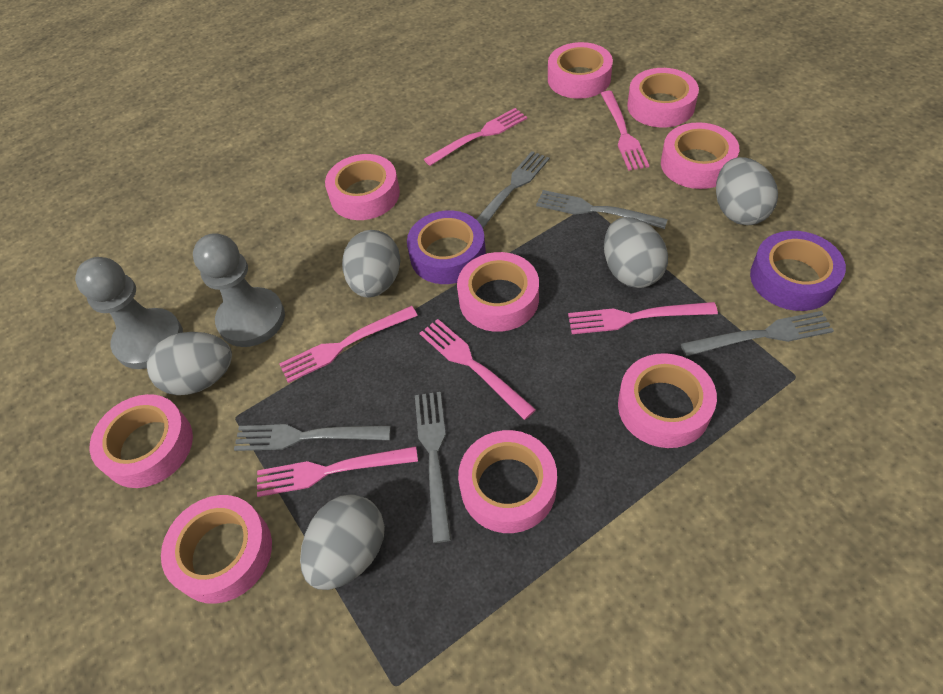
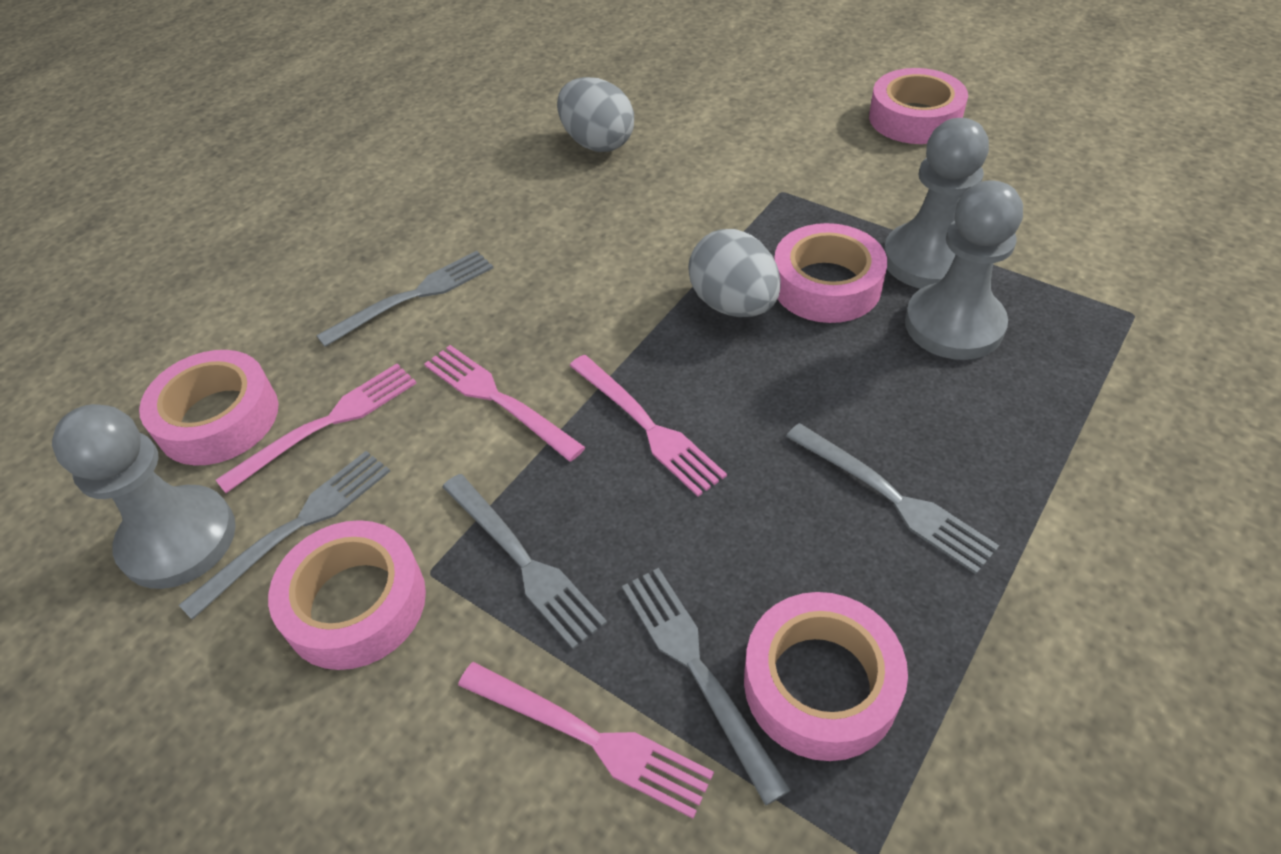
grey egg: 5 -> 2
grey pawn: 2 -> 3
pink fork: 6 -> 4
pink tape: 9 -> 5
purple tape: 2 -> 0

